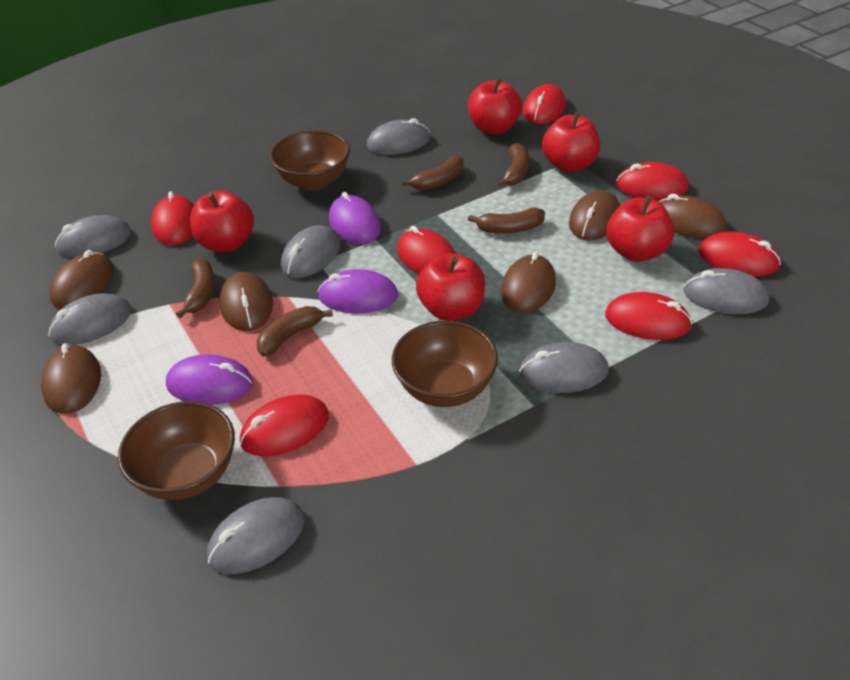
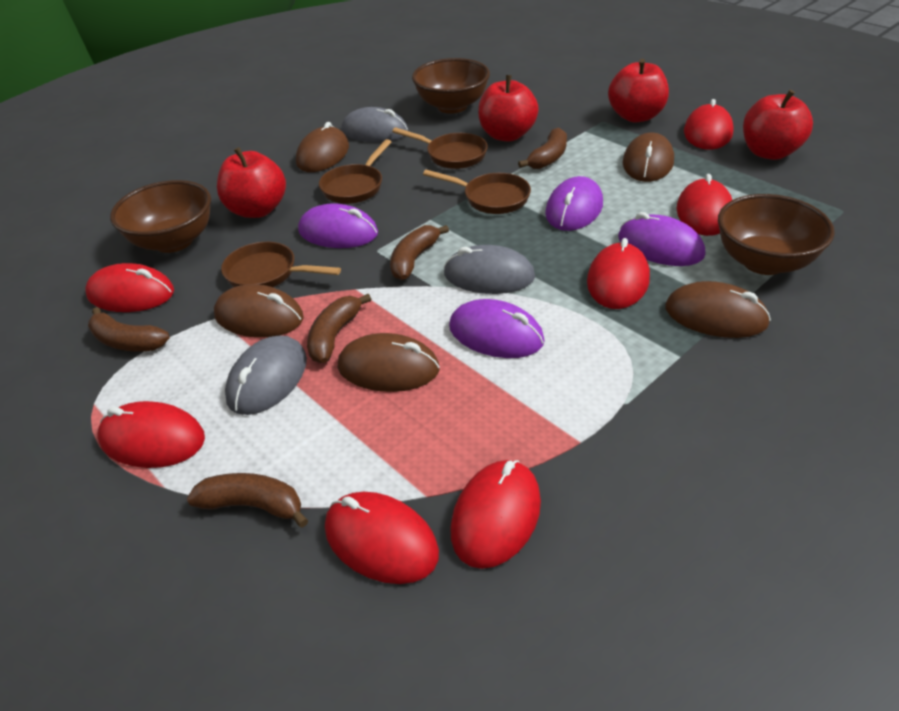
brown mouse: 6 -> 5
brown pan: 0 -> 4
grey mouse: 7 -> 3
purple mouse: 3 -> 4
red apple: 5 -> 4

